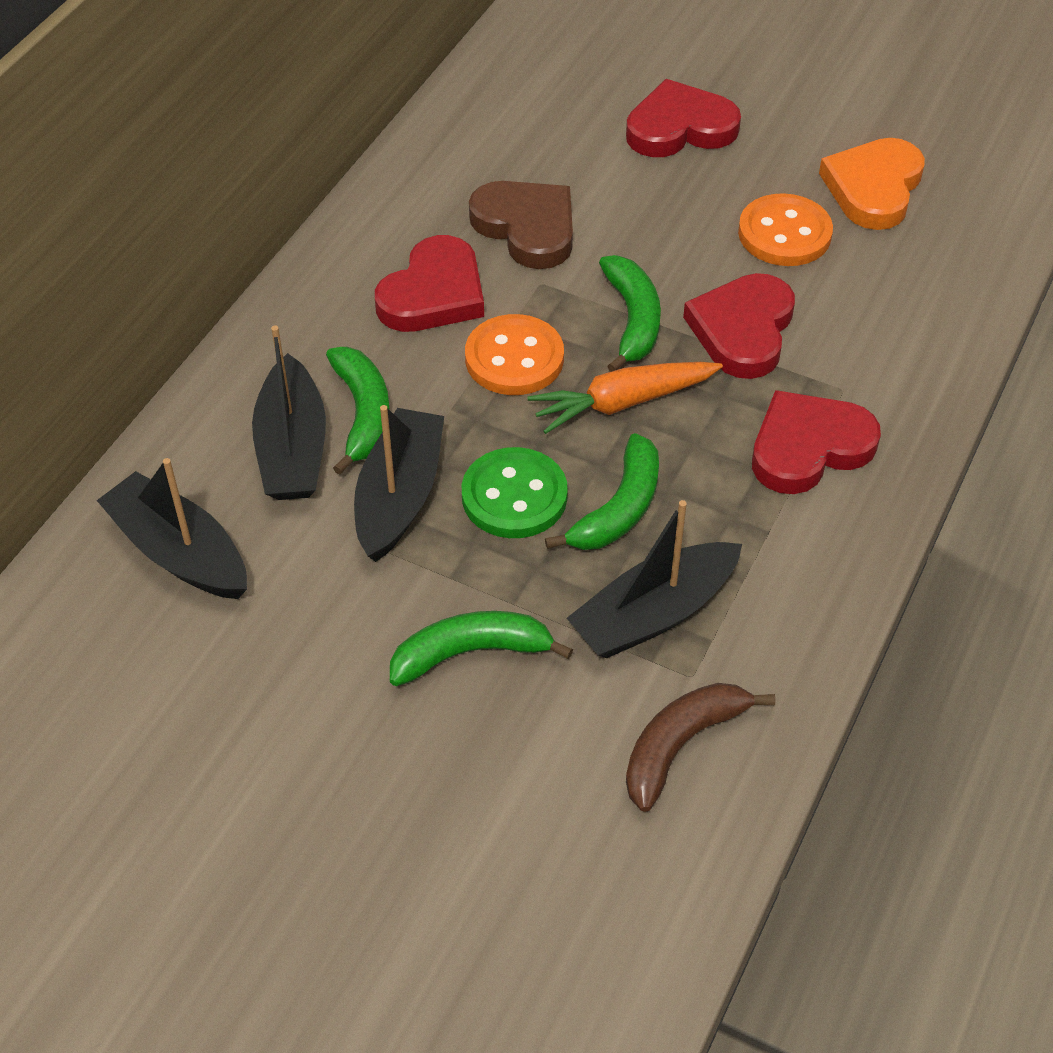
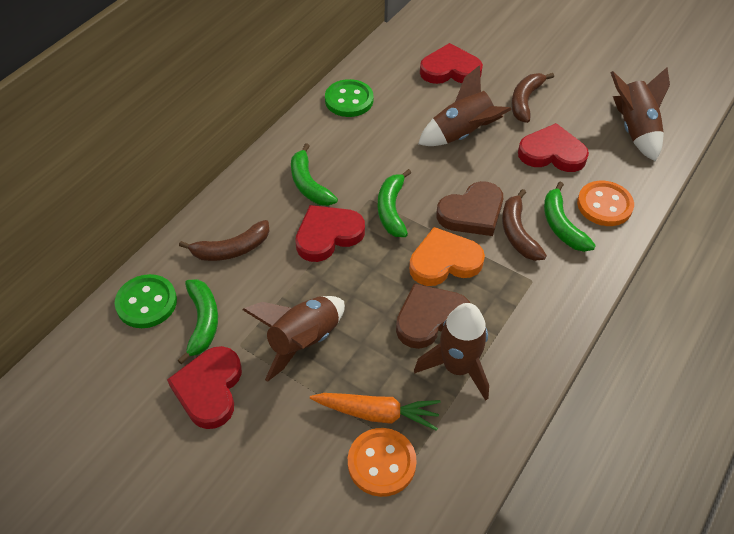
black boat: 4 -> 0
brown banana: 1 -> 3
brown heart: 1 -> 2
brown rocket: 0 -> 4
green button: 1 -> 2

